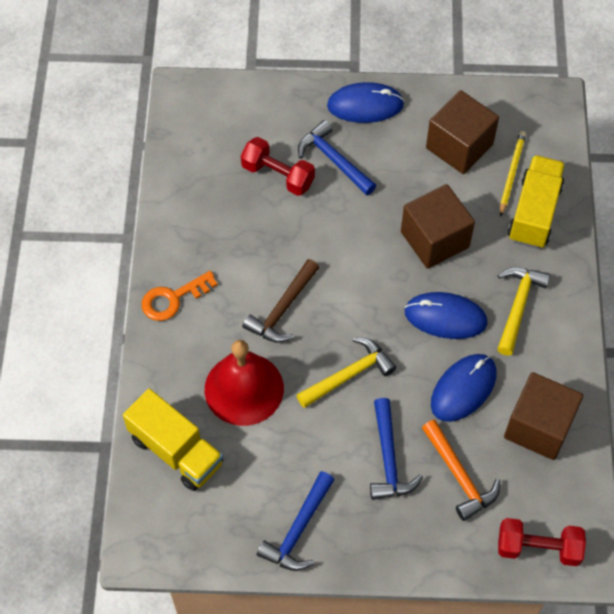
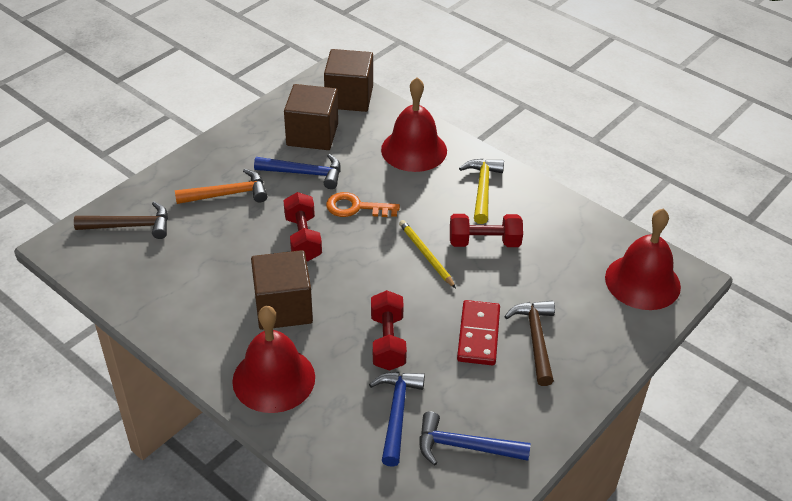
blue mouse: 3 -> 0
brown hammer: 1 -> 2
red bell: 1 -> 3
red domino: 0 -> 1
red dumbbell: 2 -> 3
yellow hammer: 2 -> 1
yellow truck: 2 -> 0

